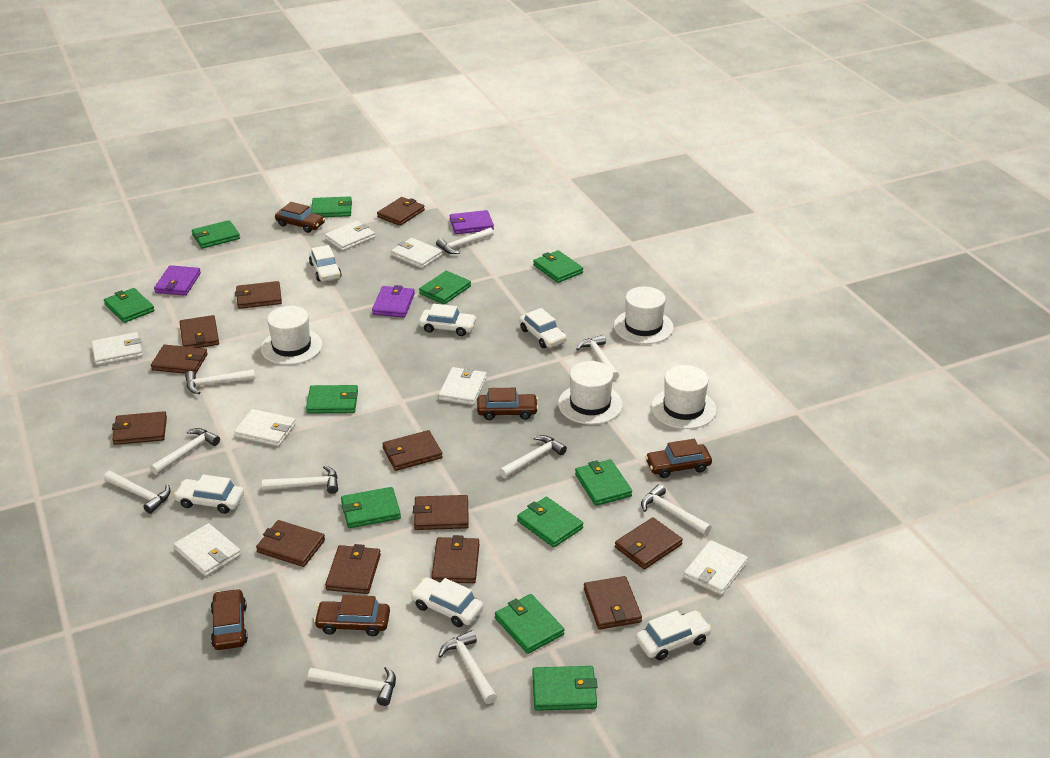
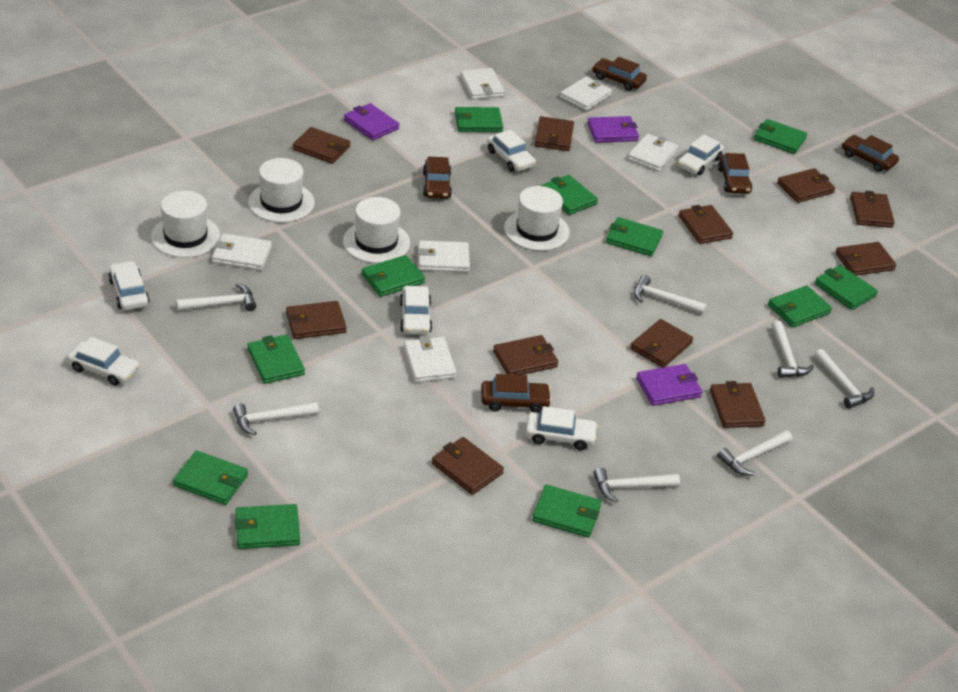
brown wallet: 12 -> 11
white hammer: 10 -> 7
white wallet: 7 -> 6

